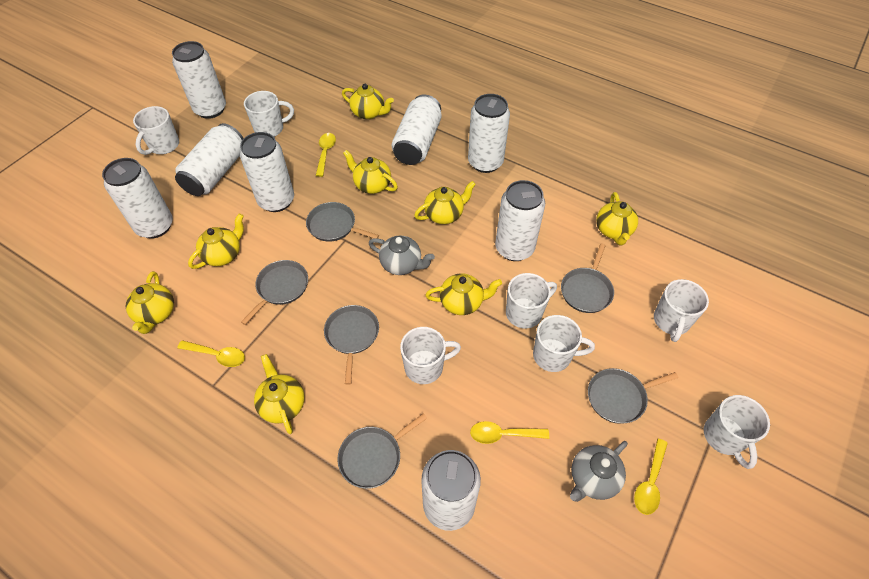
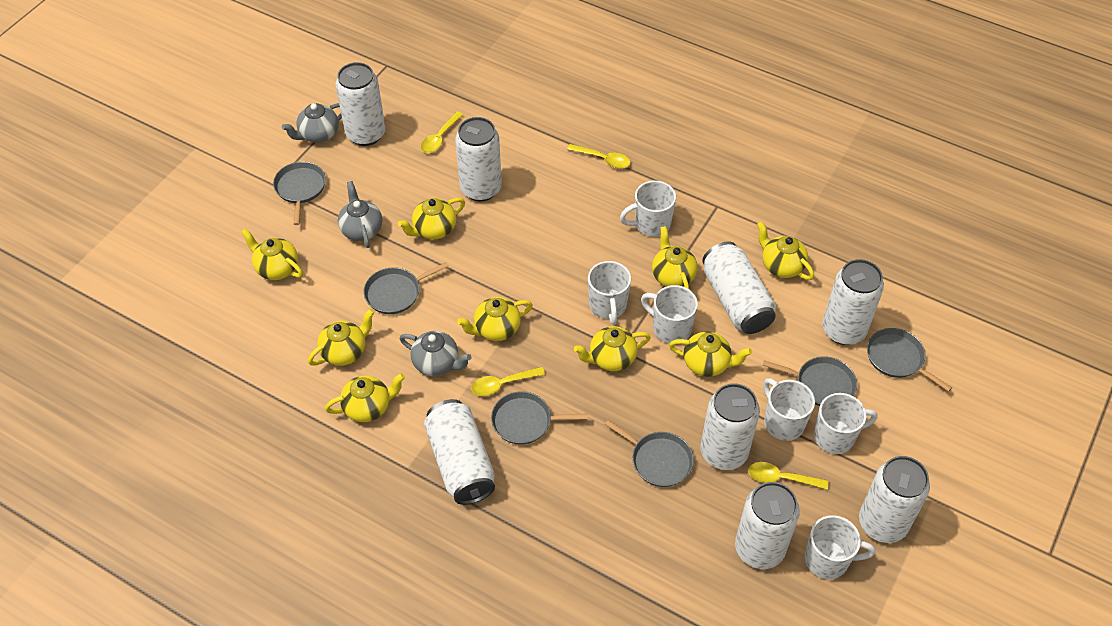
grey teapot: 2 -> 3
white mug: 7 -> 6
yellow teapot: 8 -> 9

